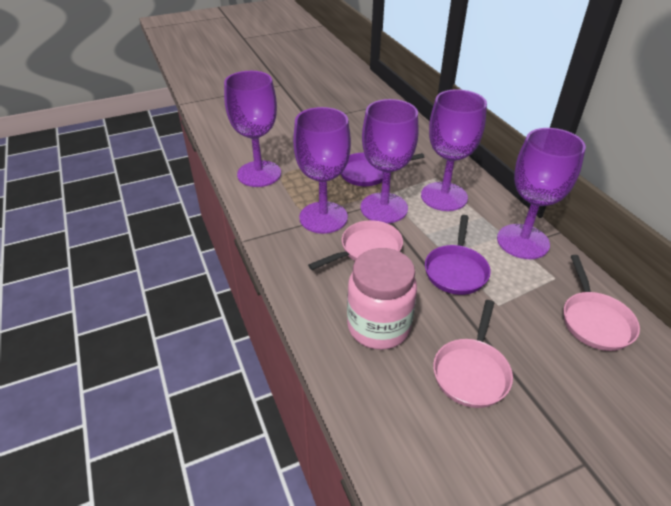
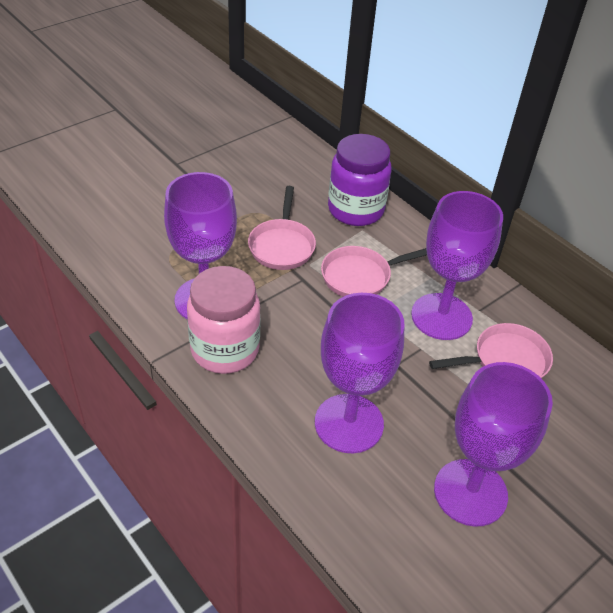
purple goblet: 5 -> 4
purple jar: 0 -> 1
purple pan: 2 -> 0

